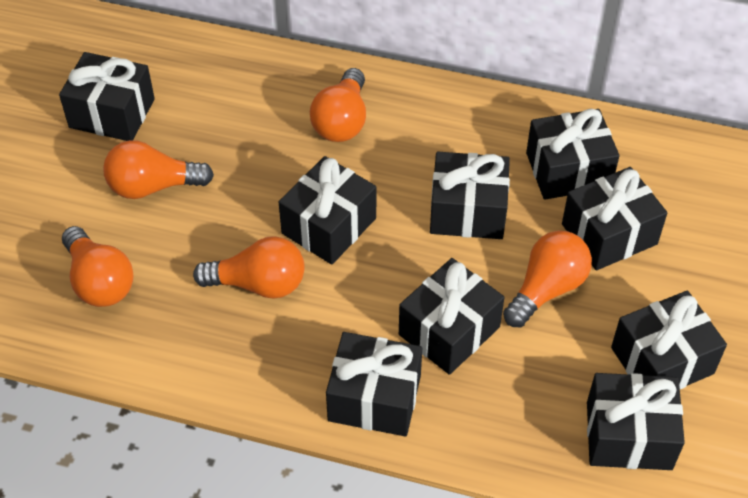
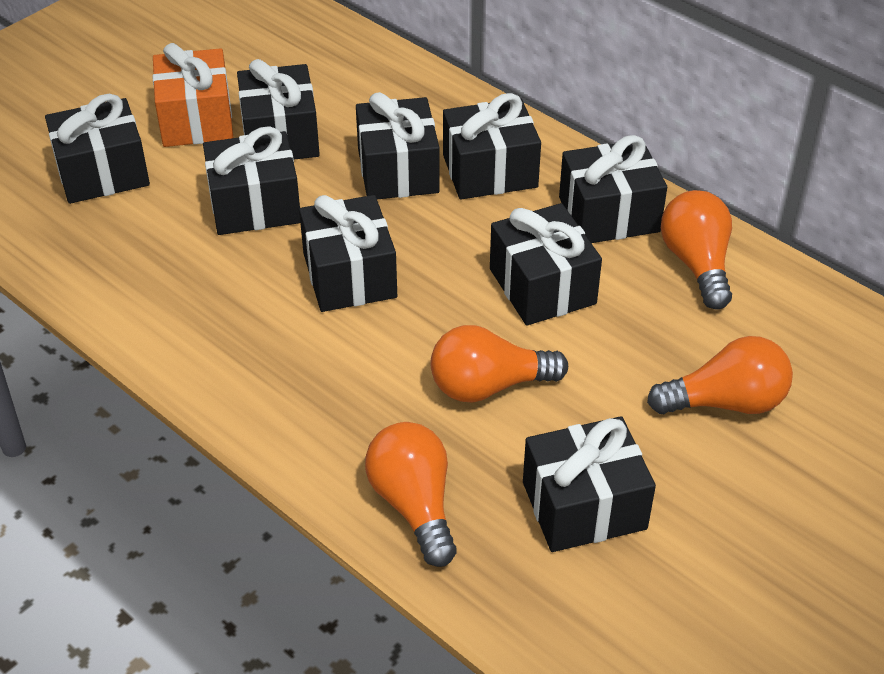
orange gift: 0 -> 1
orange light bulb: 5 -> 4

